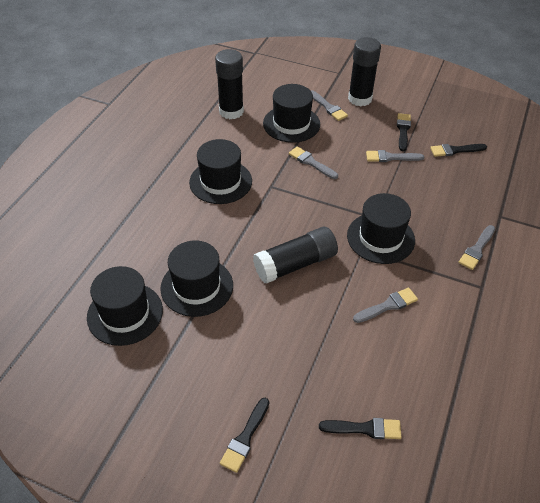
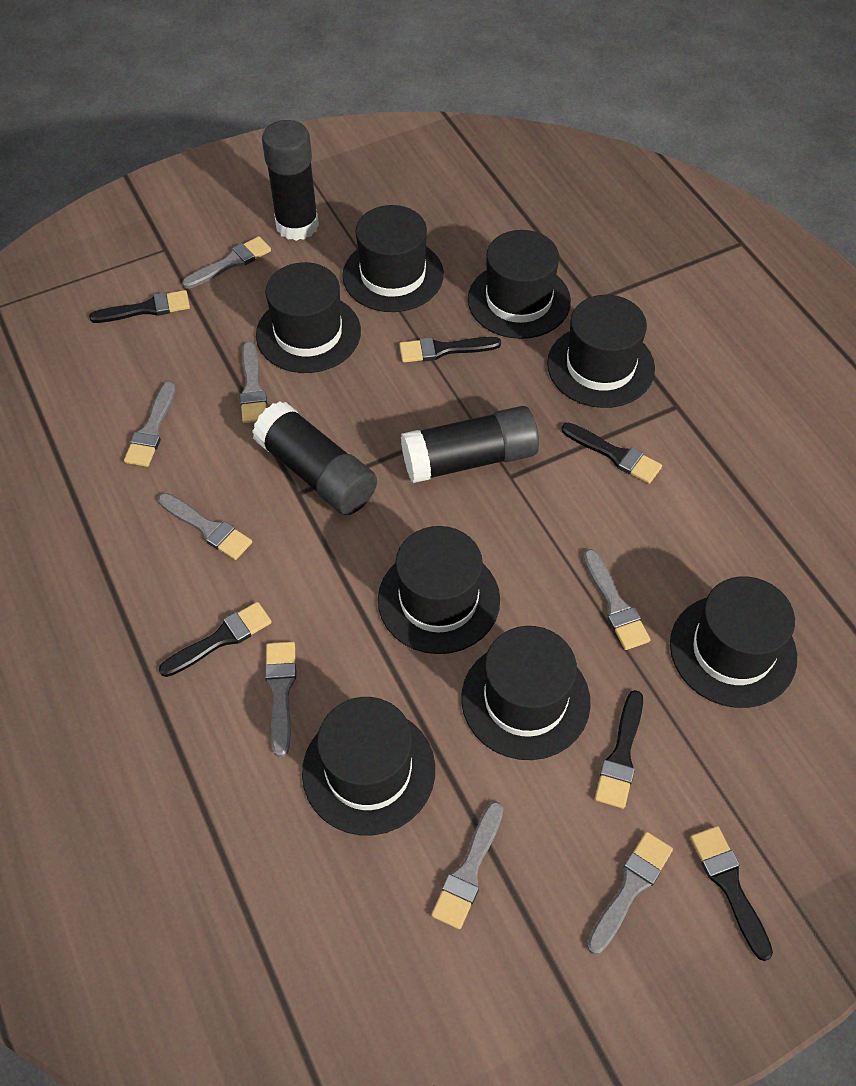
black brush: 4 -> 6
black hat: 5 -> 8
grey brush: 5 -> 8

